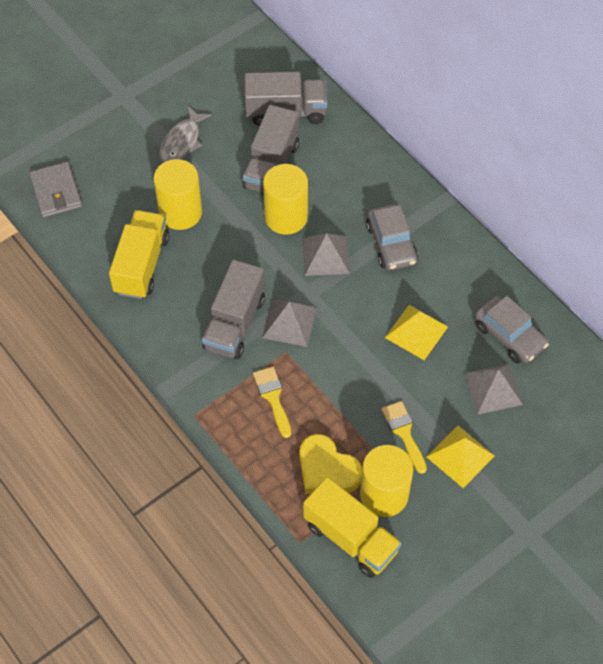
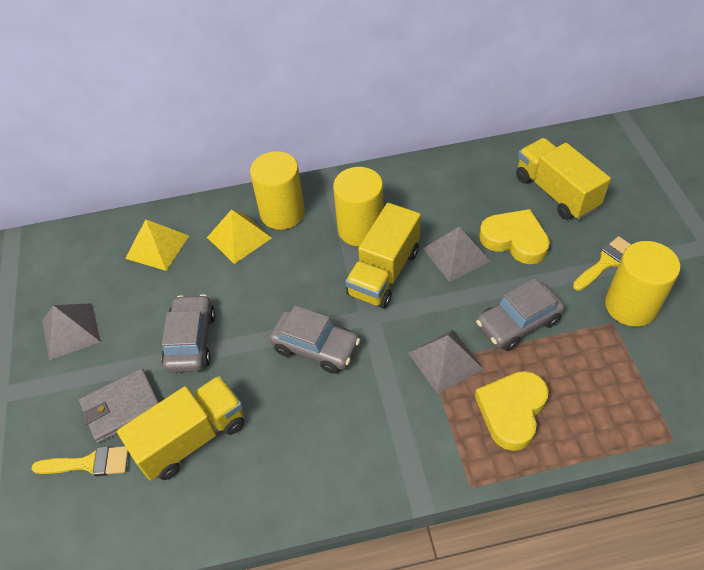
grey car: 2 -> 3
grey fish: 1 -> 0
grey truck: 3 -> 0
yellow heart: 1 -> 2
yellow truck: 2 -> 3

